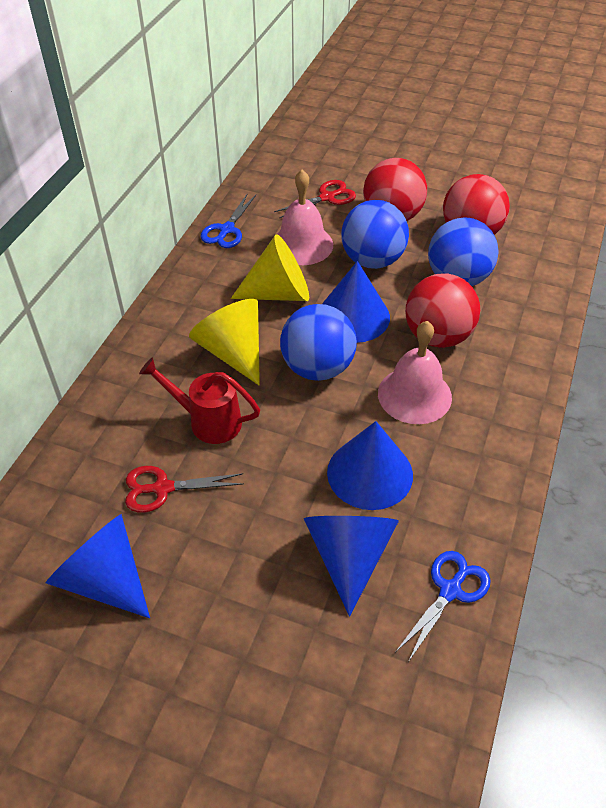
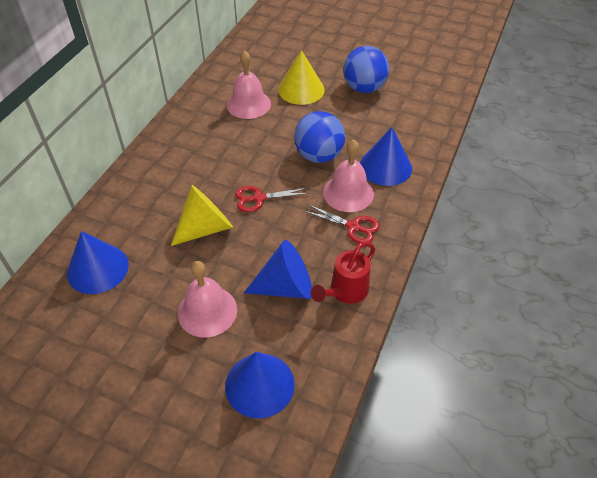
blue ball: 3 -> 2
blue scissors: 2 -> 0
pink bell: 2 -> 3
red ball: 3 -> 0

